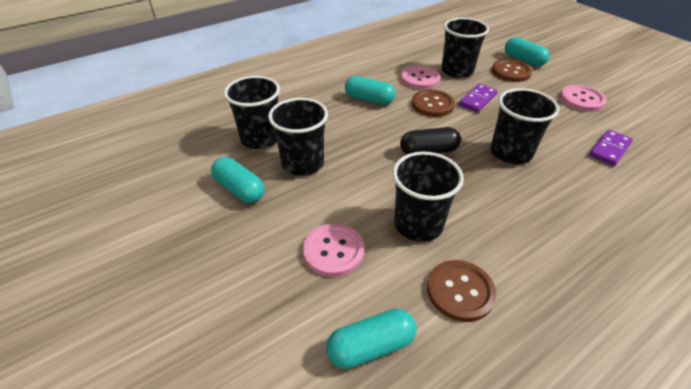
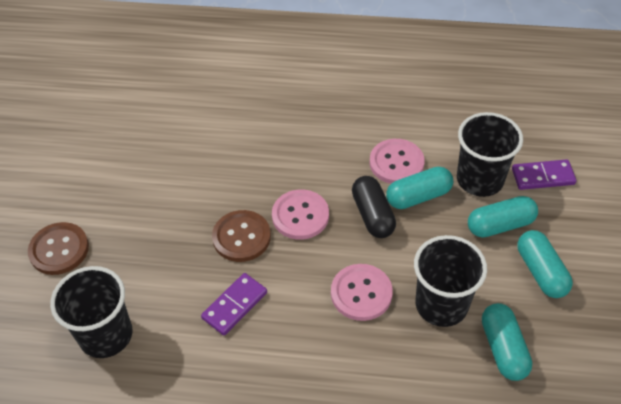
black cup: 5 -> 3
brown button: 3 -> 2

